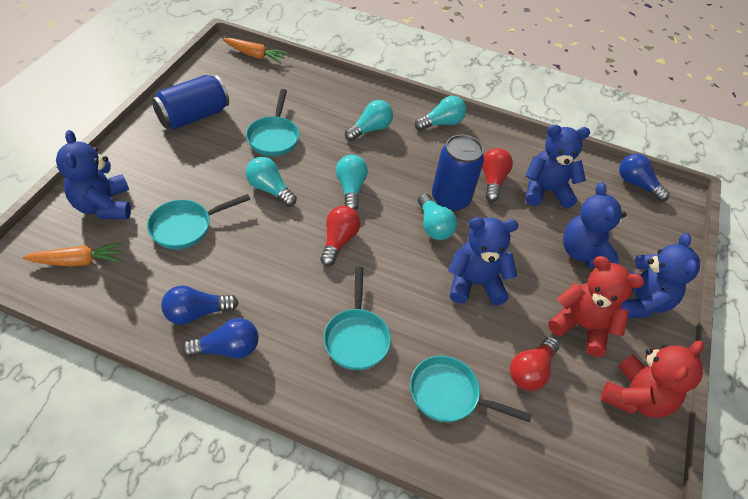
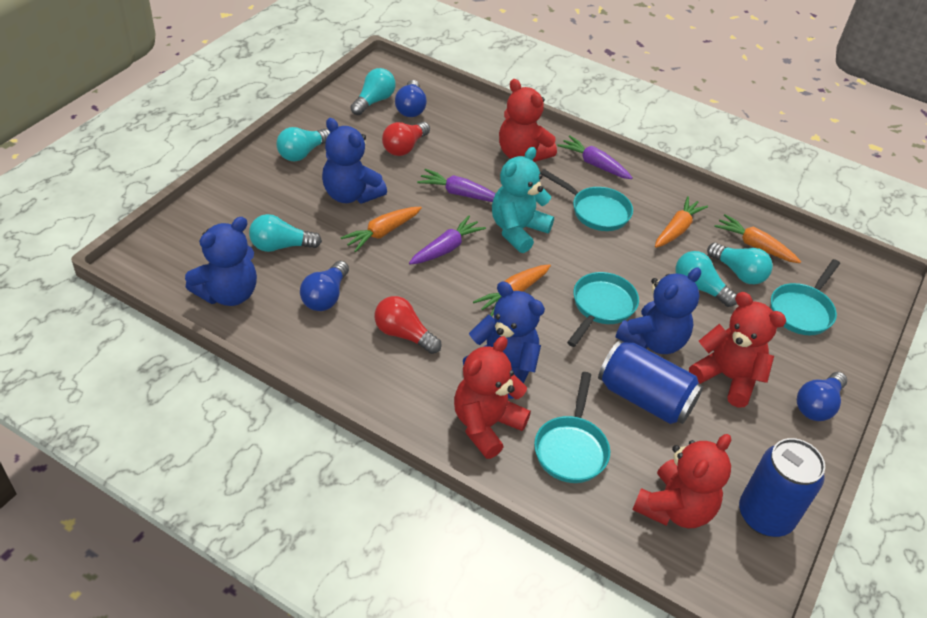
blue teddy bear: 5 -> 4
orange carrot: 2 -> 4
purple carrot: 0 -> 3
red light bulb: 3 -> 2
red teddy bear: 2 -> 4
turquoise teddy bear: 0 -> 1

